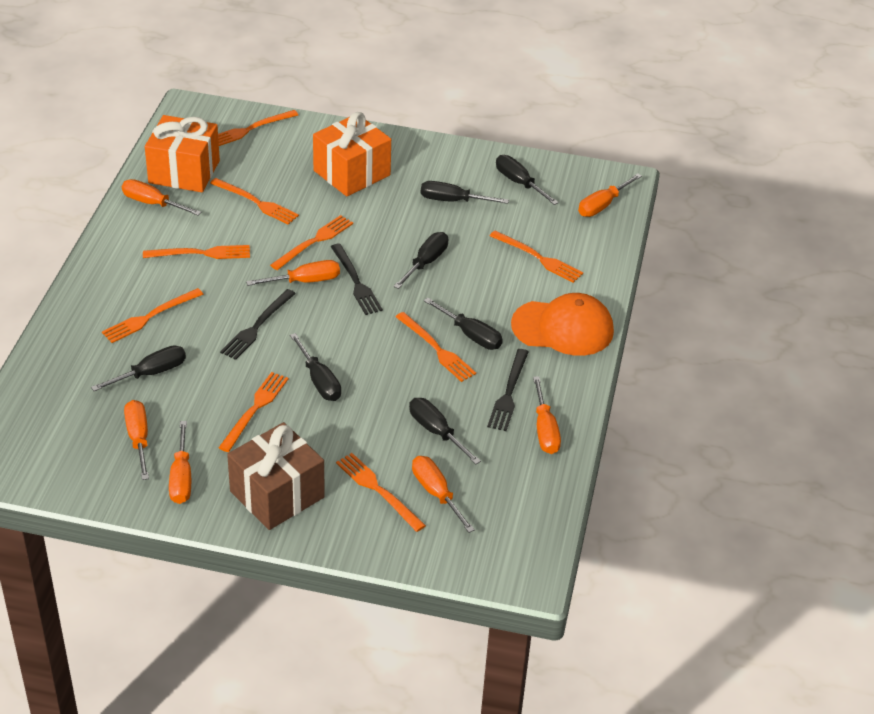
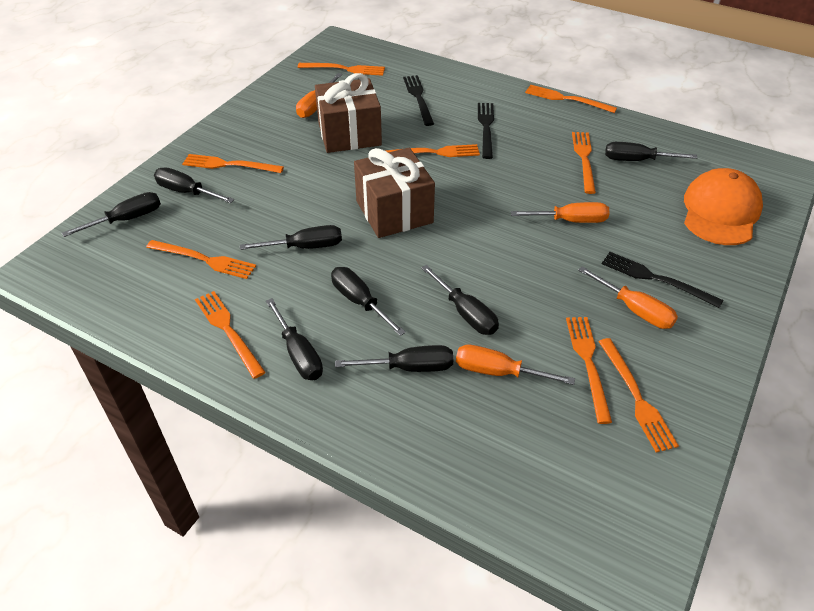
black screwdriver: 7 -> 8
brown gift: 1 -> 2
orange gift: 2 -> 0
orange screwdriver: 7 -> 4

